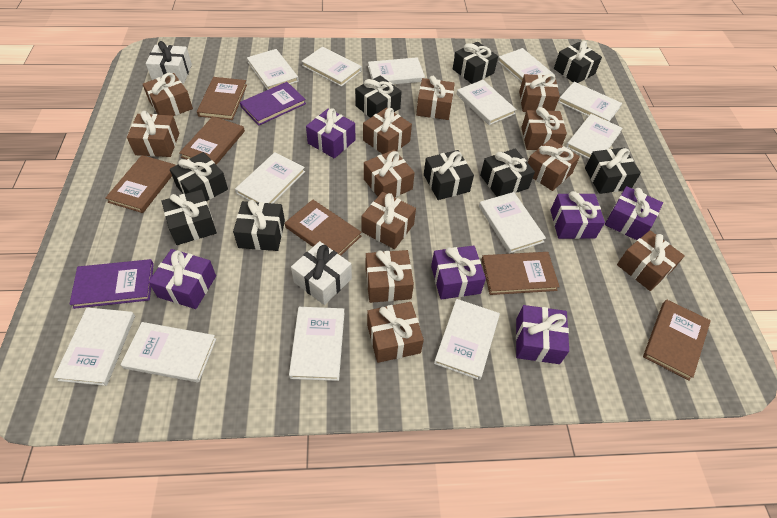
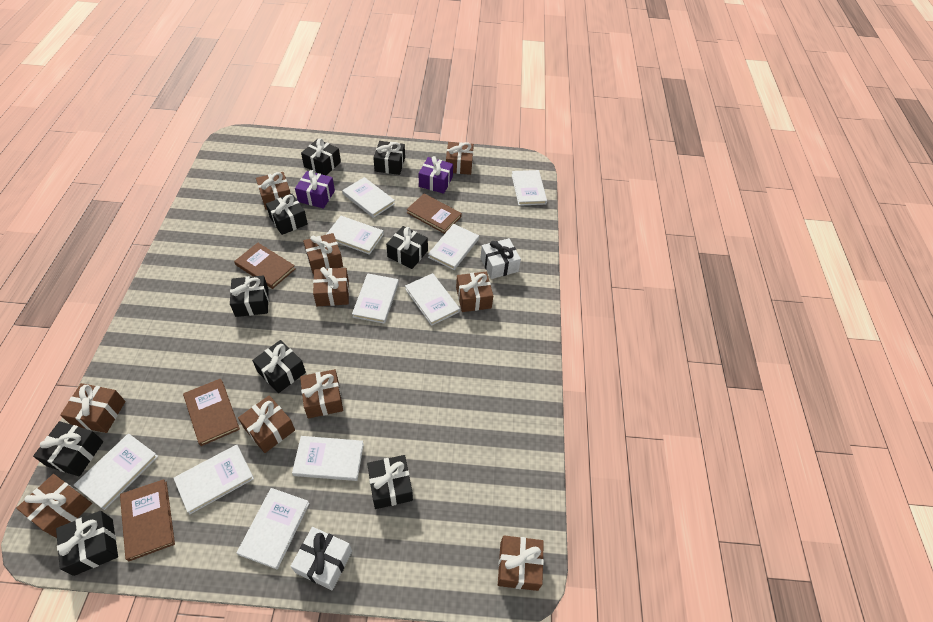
brown book: 6 -> 4
brown gift: 12 -> 10
purple book: 2 -> 0
purple gift: 6 -> 2
white book: 13 -> 10

